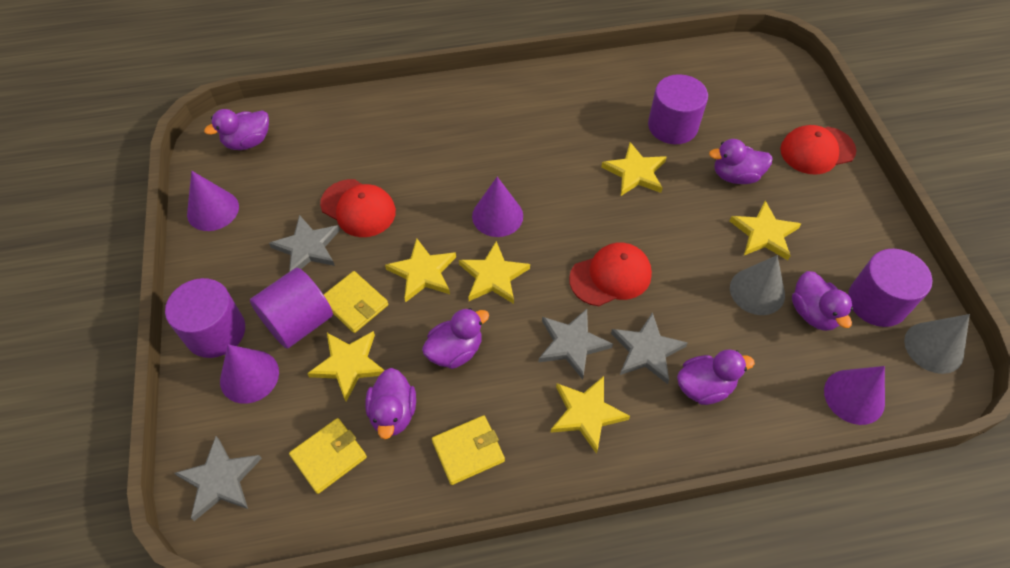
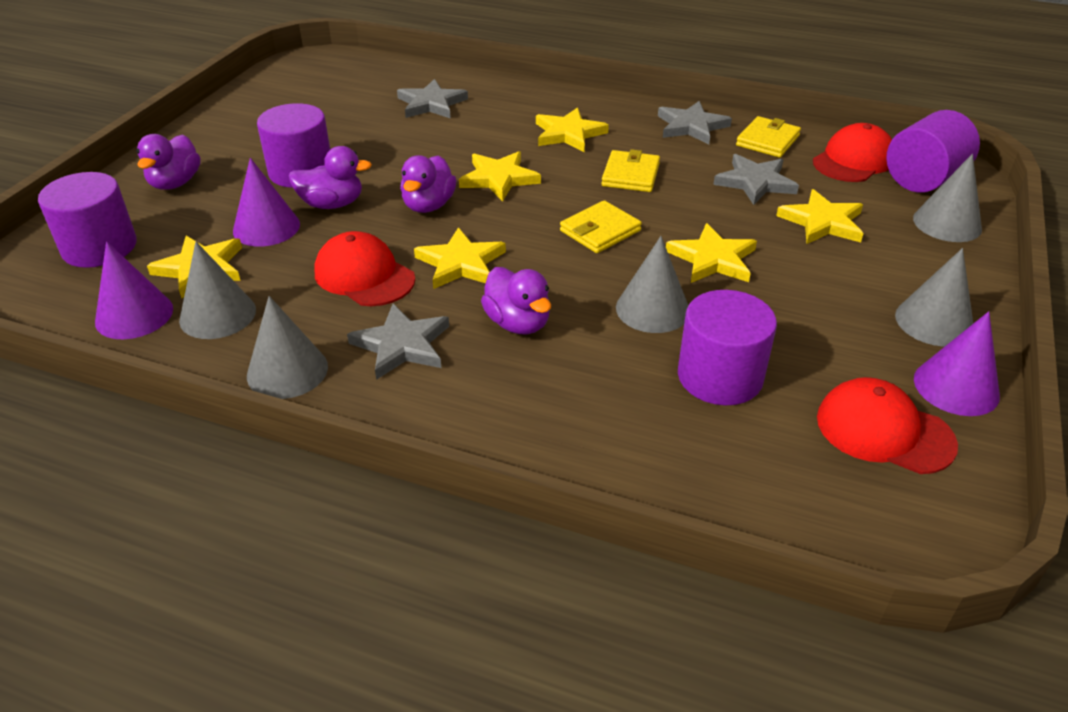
grey cone: 2 -> 5
purple cone: 4 -> 3
purple duck: 6 -> 4

